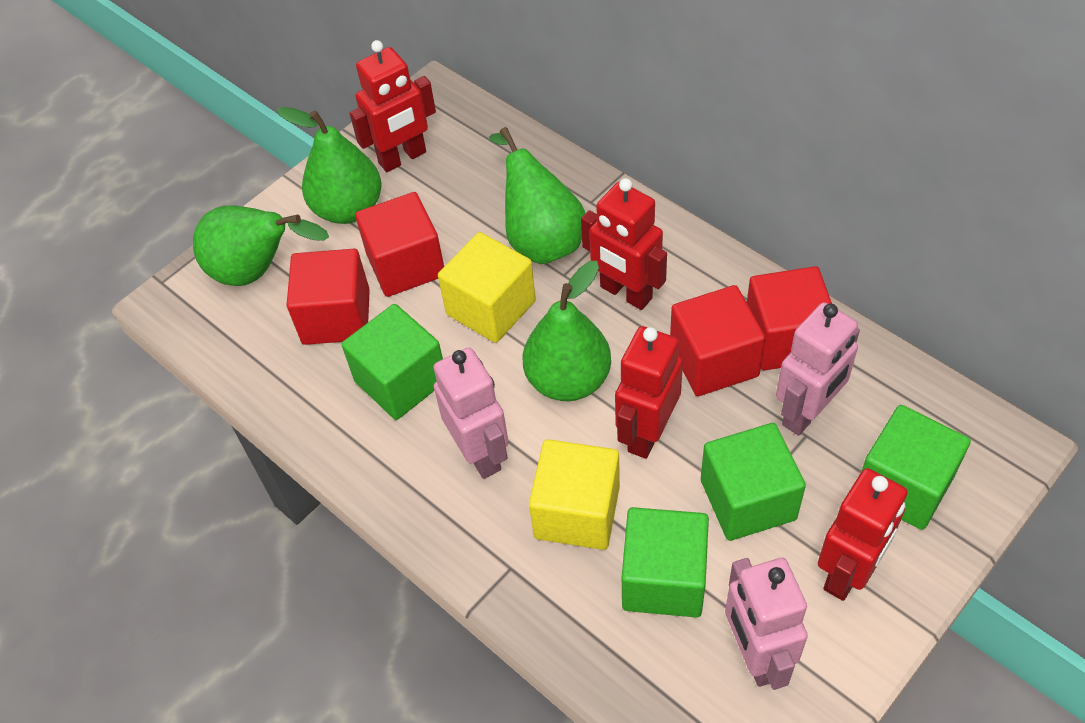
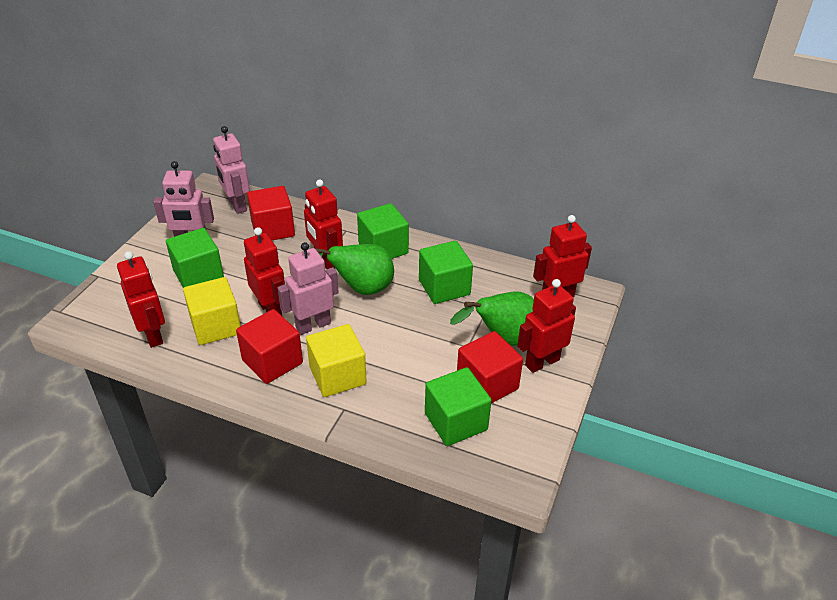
green pear: 4 -> 2
red cube: 4 -> 3
red robot: 4 -> 5

